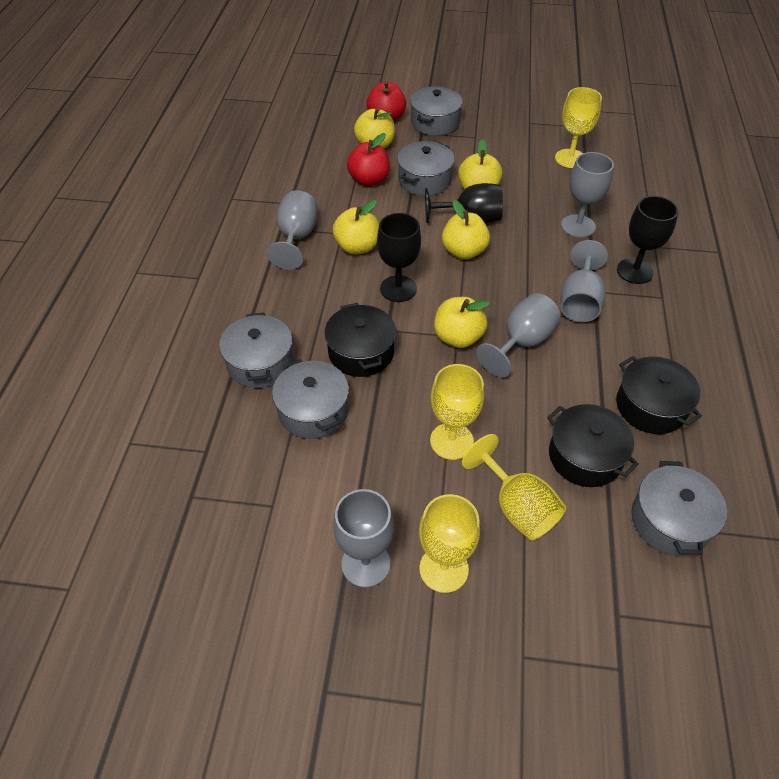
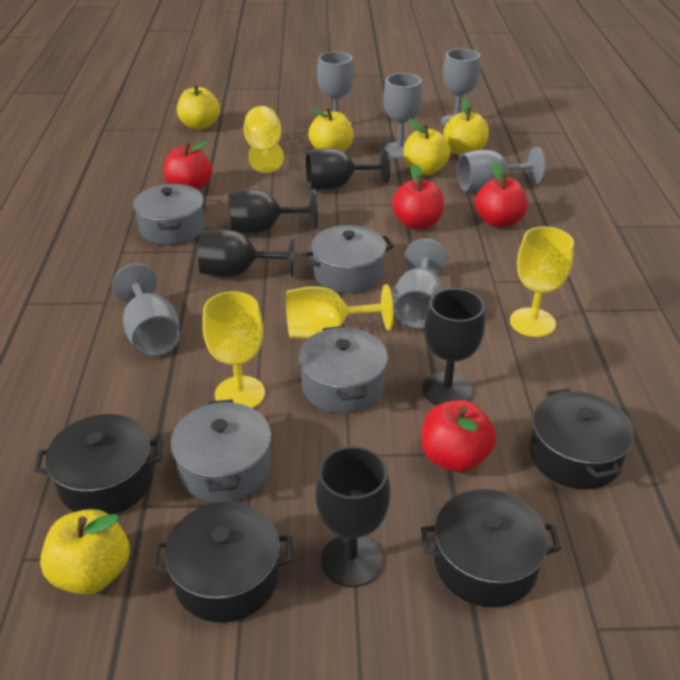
black goblet: 3 -> 5
black pot: 3 -> 4
grey goblet: 5 -> 6
grey pot: 5 -> 4
red apple: 2 -> 4

